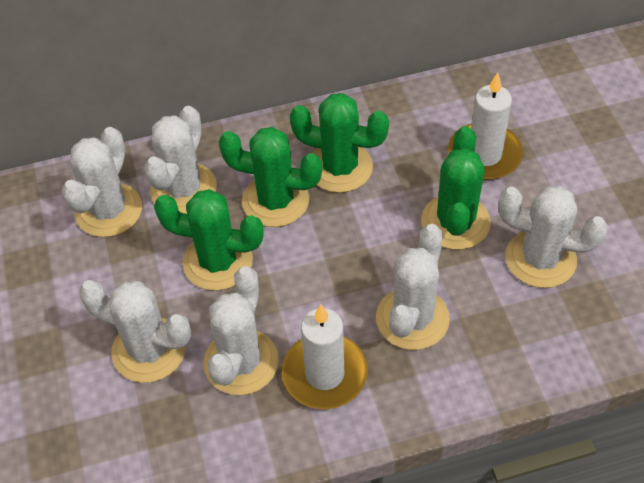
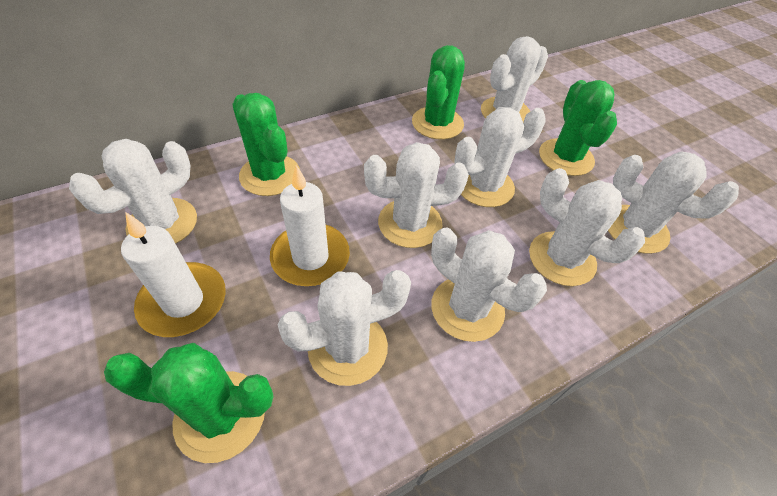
white cactus: 6 -> 8

